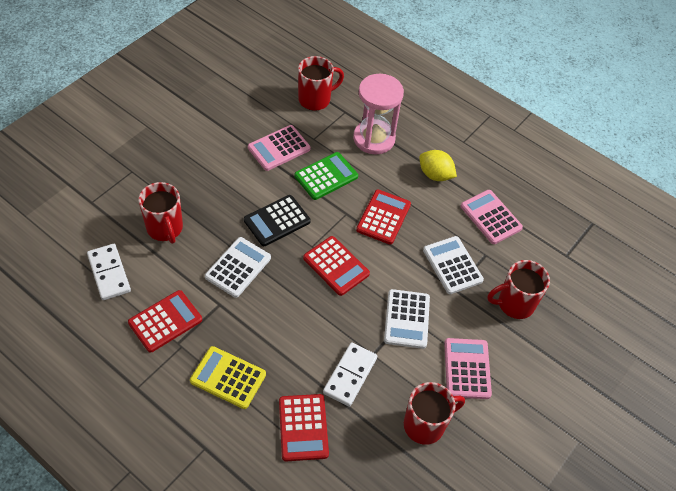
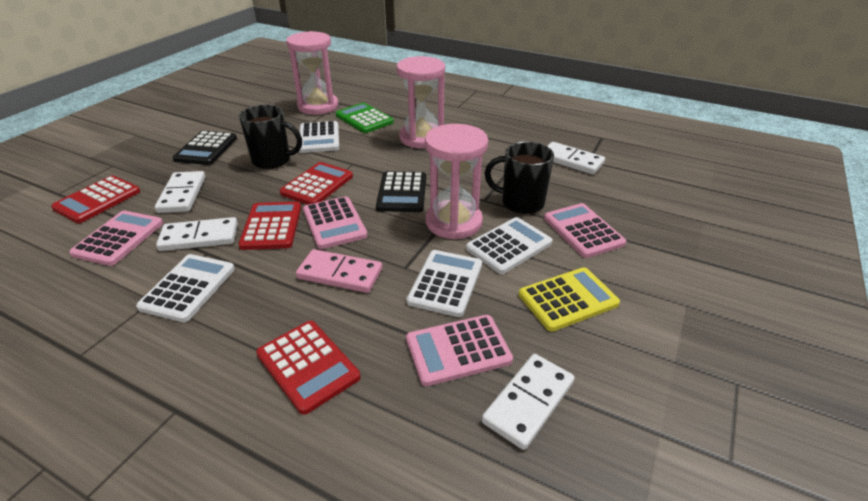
black calculator: 1 -> 2
black mug: 0 -> 2
pink calculator: 3 -> 4
pink domino: 0 -> 1
pink hourglass: 1 -> 3
red mug: 4 -> 0
white calculator: 3 -> 4
white domino: 2 -> 4
yellow lemon: 1 -> 0

